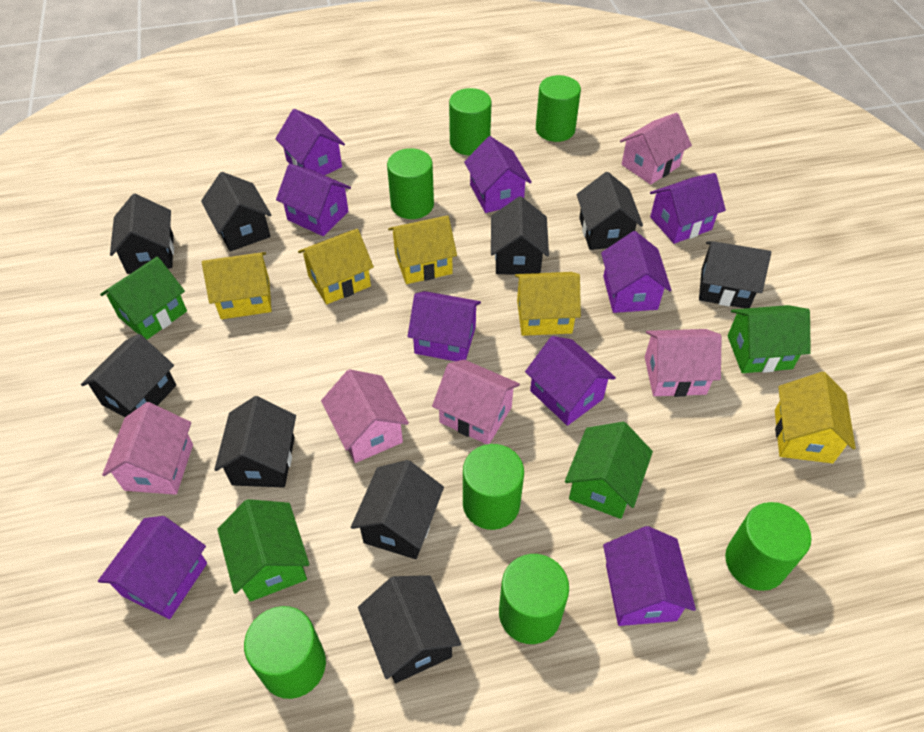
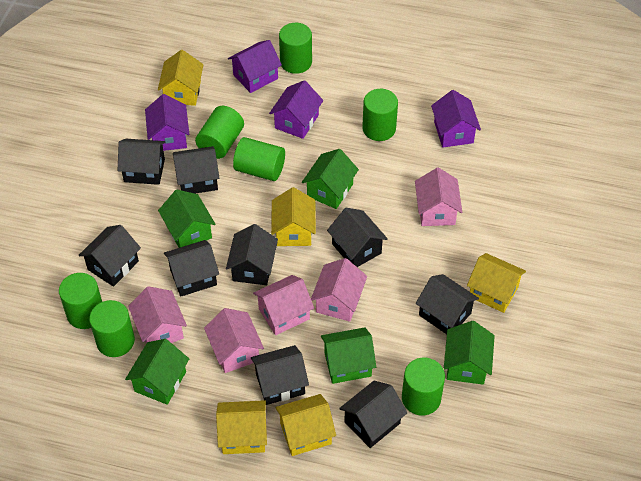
green house: 4 -> 5
purple house: 9 -> 4

